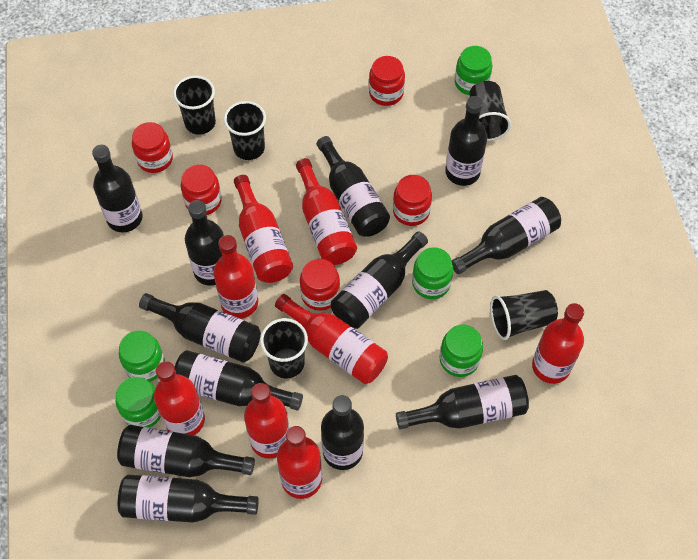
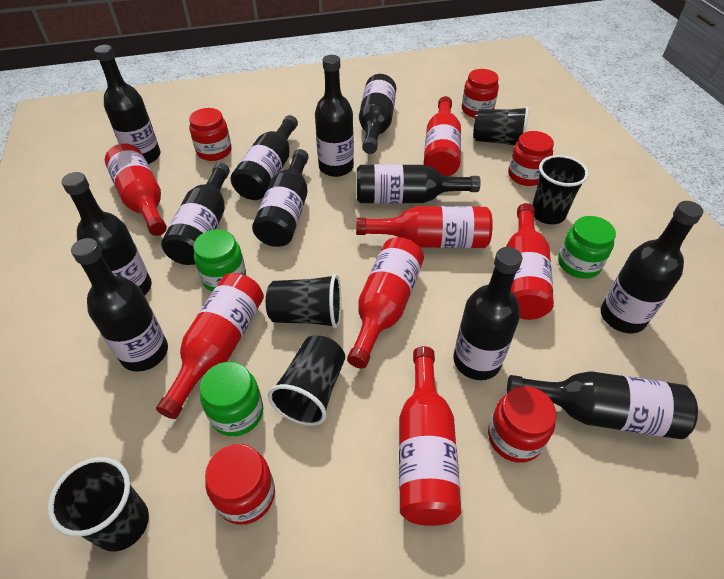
green jar: 5 -> 3
red bottle: 8 -> 7

